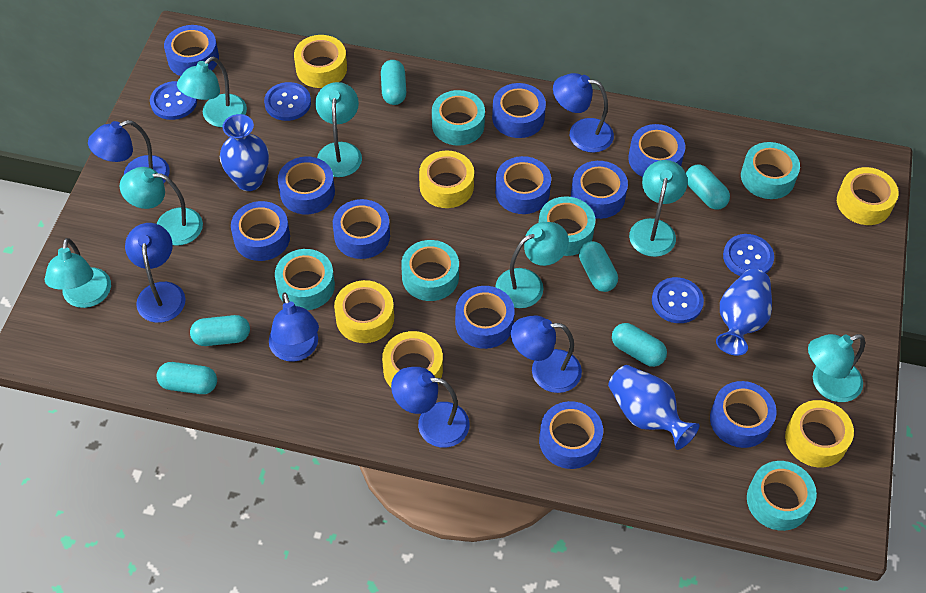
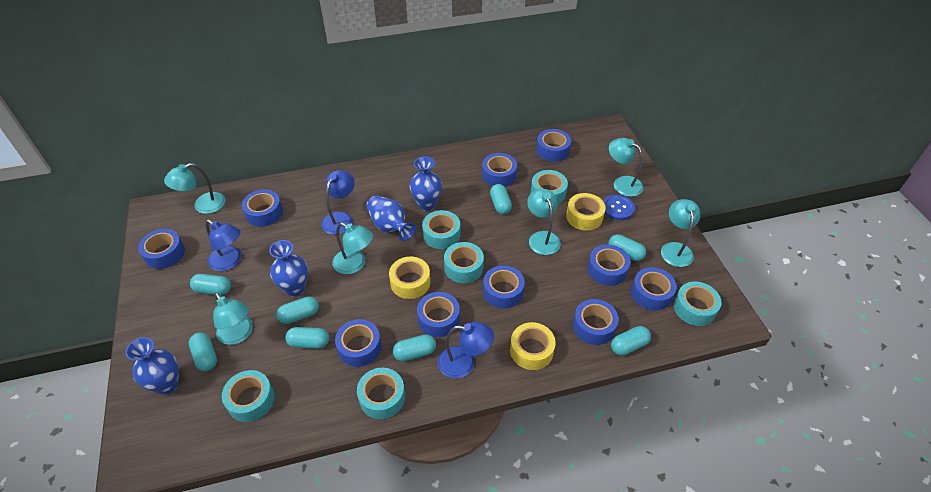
blue button: 4 -> 1
blue lamp: 6 -> 3
blue tape: 11 -> 10
blue vase: 3 -> 4
turquoise capsule: 6 -> 8
turquoise lamp: 7 -> 6
yellow tape: 6 -> 3

